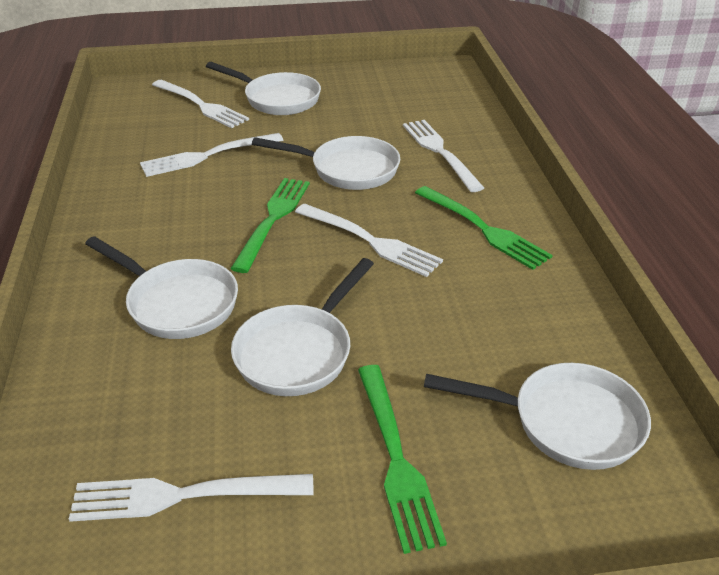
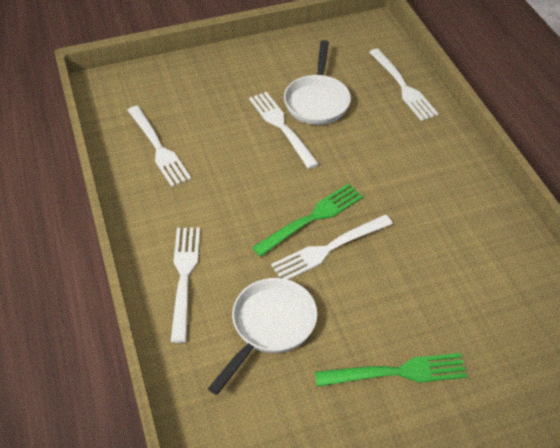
green fork: 3 -> 2
white pan: 5 -> 2

